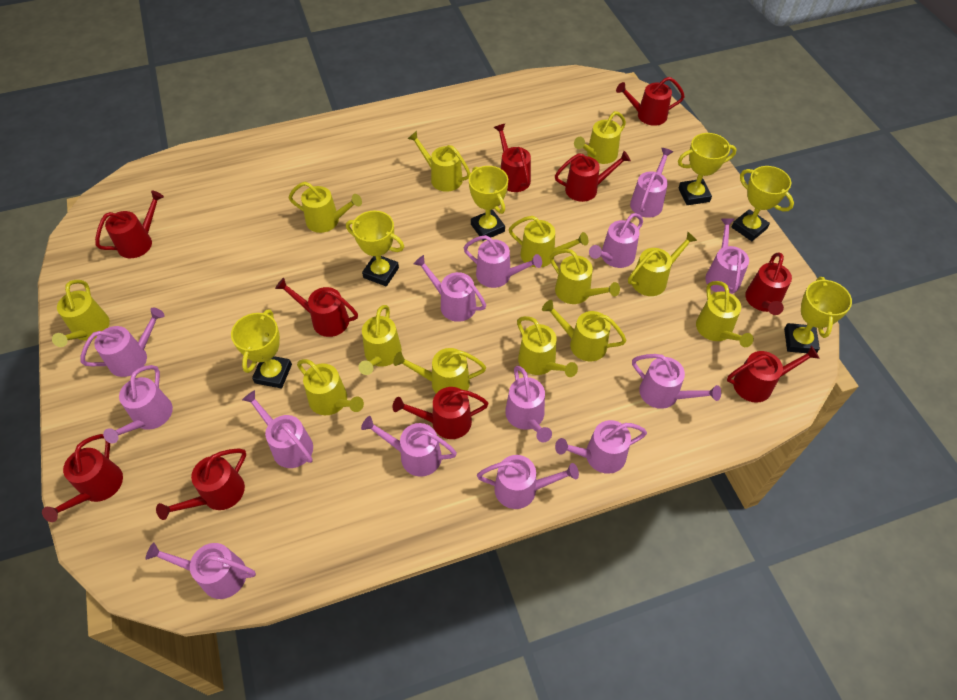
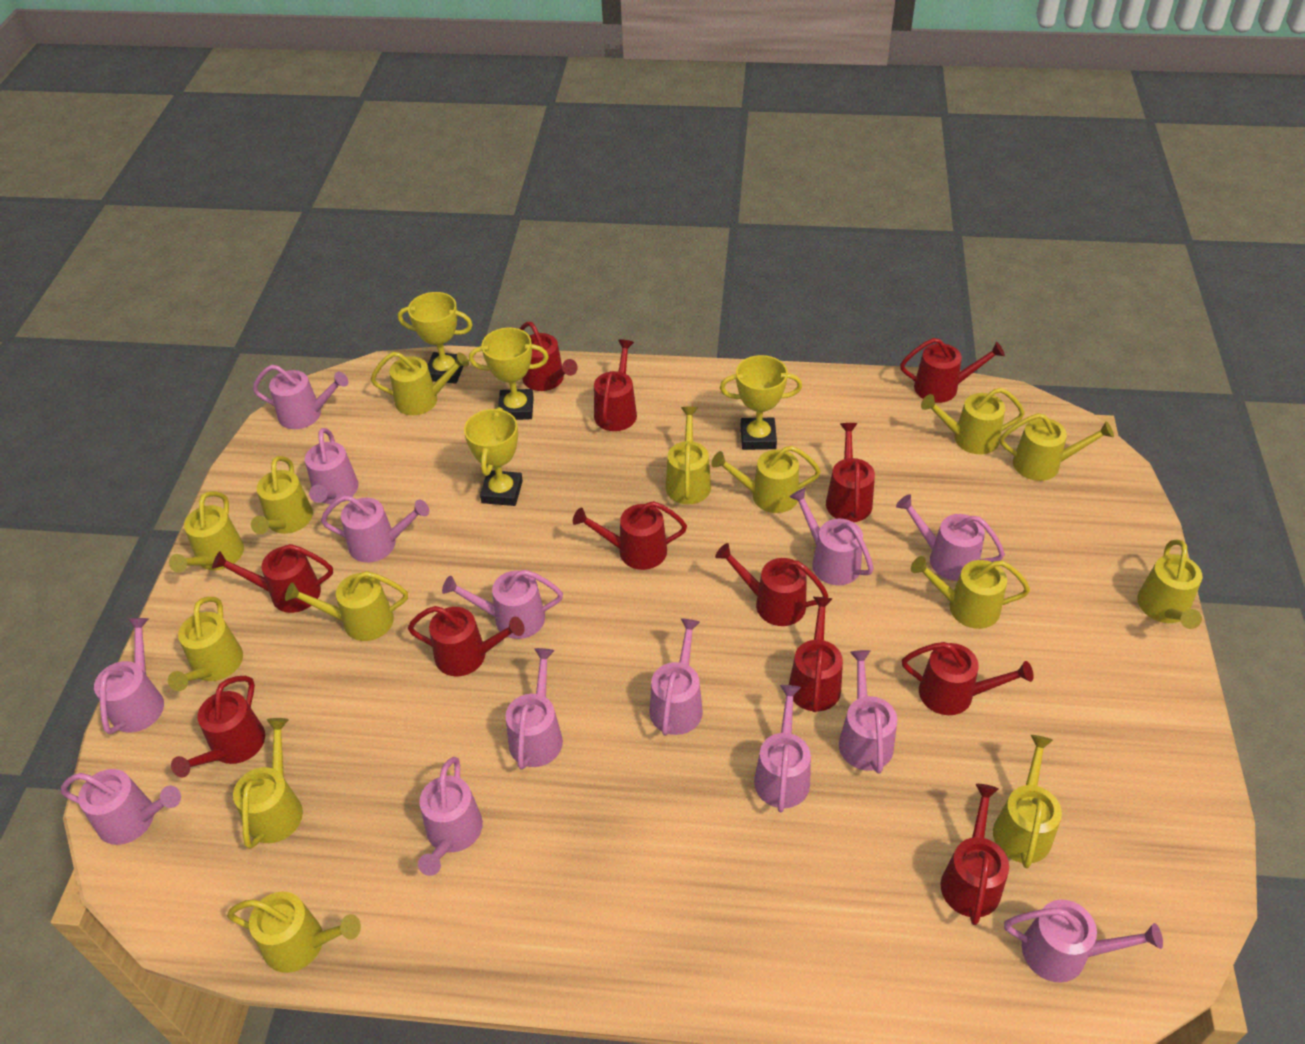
red watering can: 10 -> 12
yellow trophy: 6 -> 4
yellow watering can: 13 -> 14

